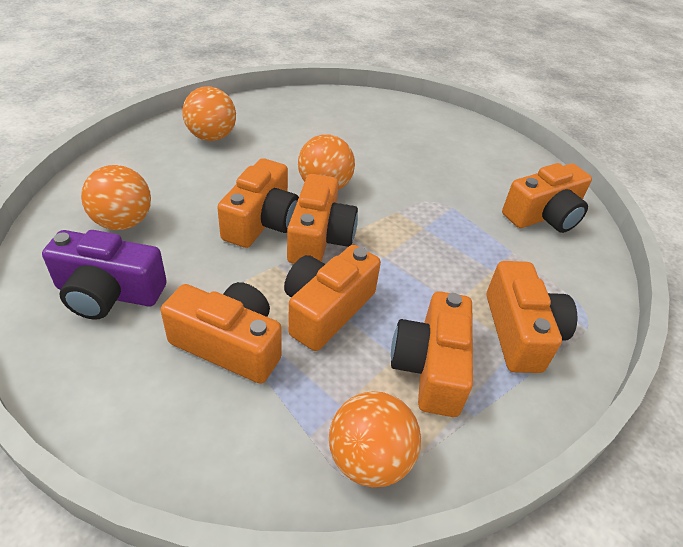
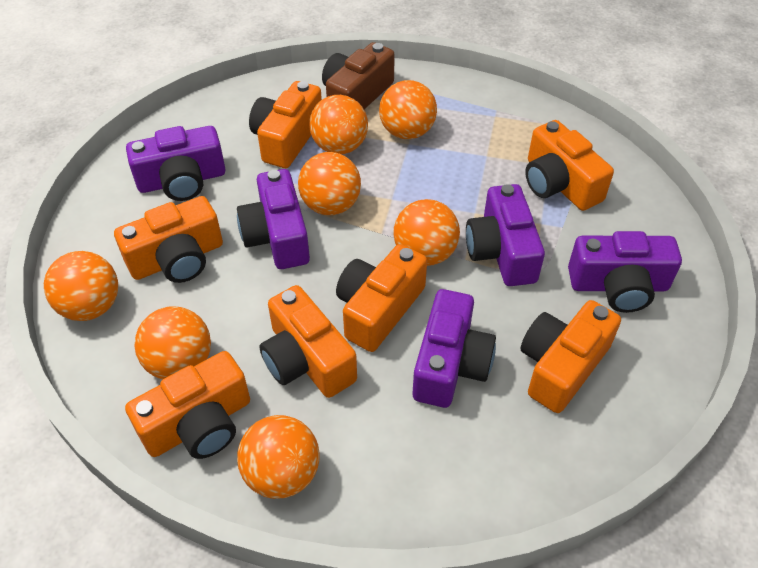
brown camera: 0 -> 1
orange ball: 4 -> 7
purple camera: 1 -> 5

